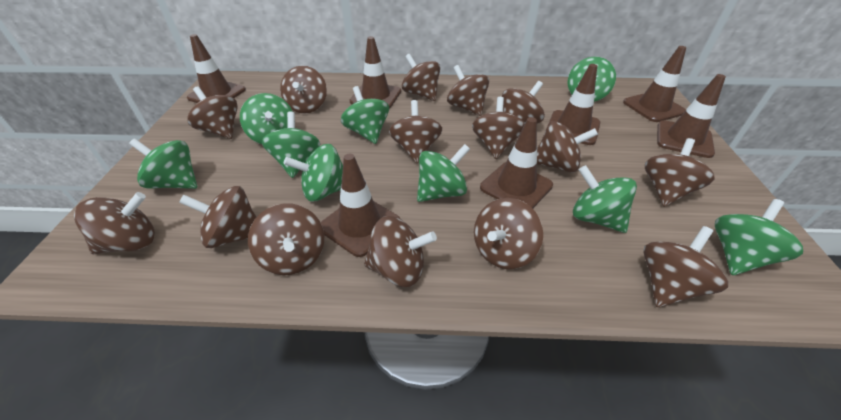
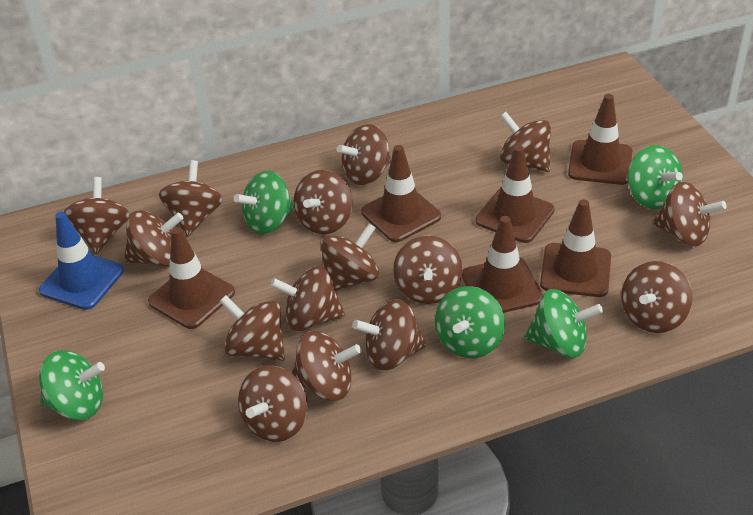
blue traffic cone: 0 -> 1
brown traffic cone: 7 -> 6
green spinning top: 9 -> 5

